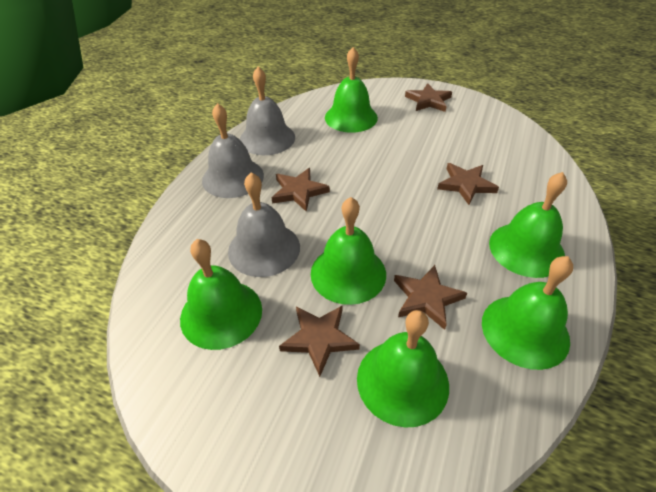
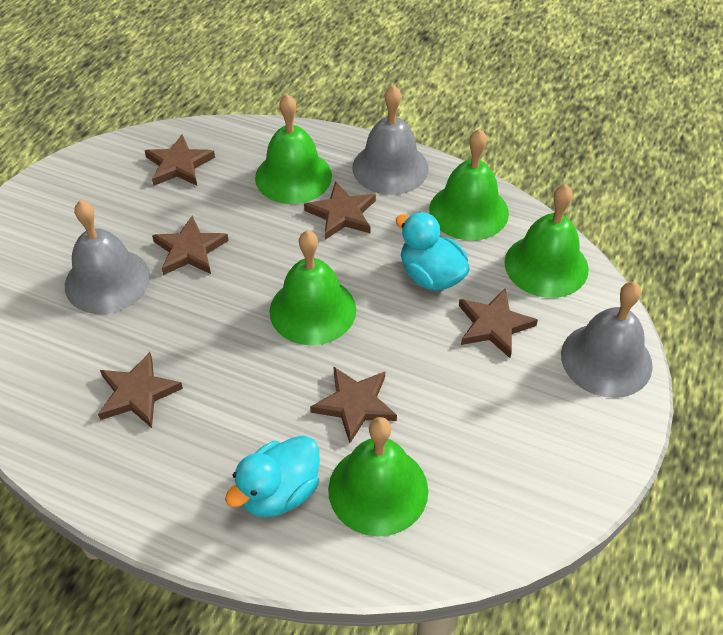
brown star: 5 -> 6
green bell: 6 -> 5
turquoise duck: 0 -> 2

